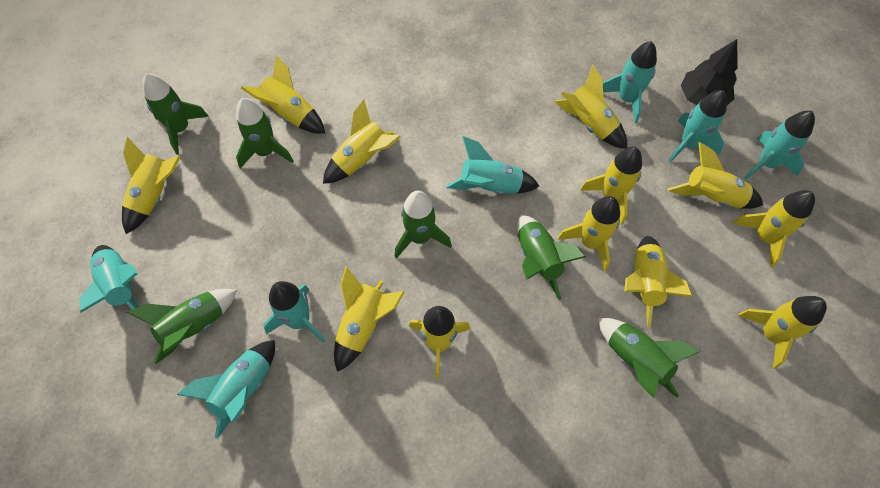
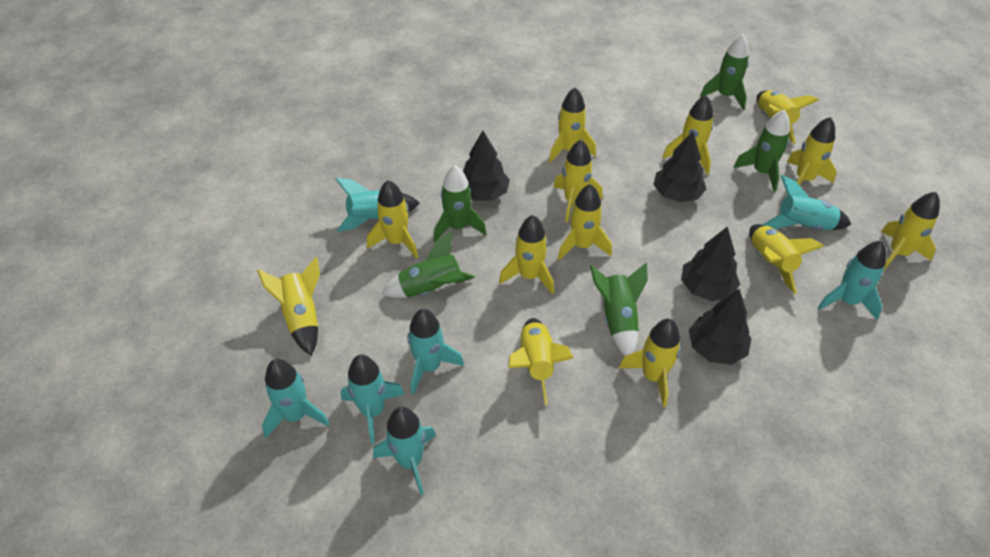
black tree: 1 -> 4
green rocket: 6 -> 5
yellow rocket: 12 -> 13

